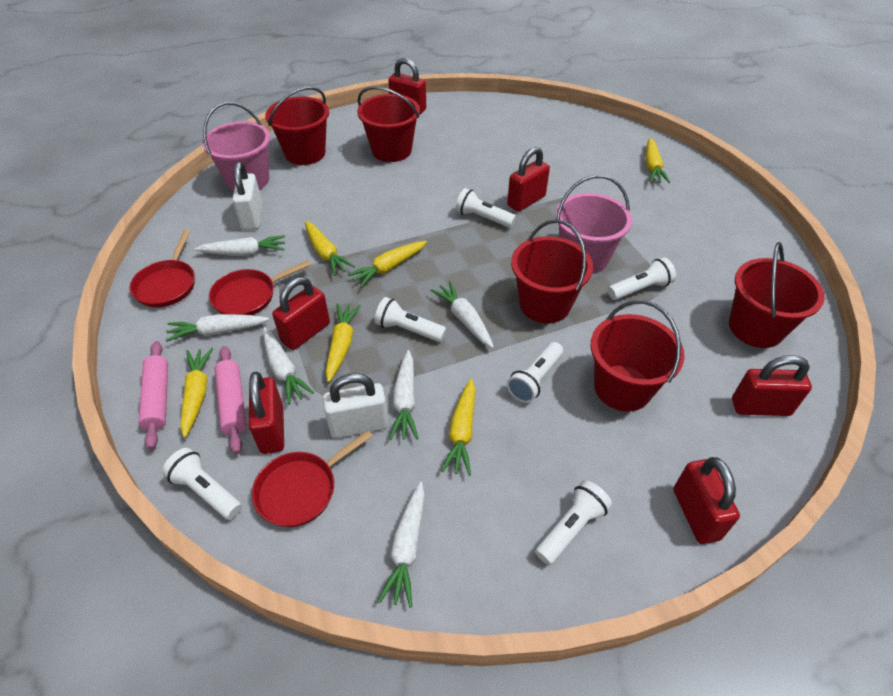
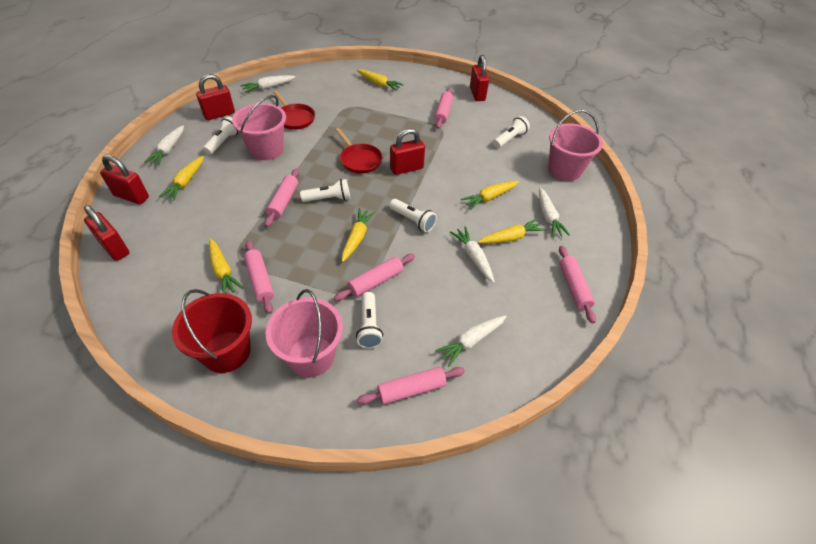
pink bucket: 2 -> 3
pink rolling pin: 2 -> 6
red bucket: 5 -> 1
red padlock: 6 -> 5
red pan: 3 -> 2
white carrot: 6 -> 5
white flashlight: 6 -> 5
white padlock: 2 -> 0

